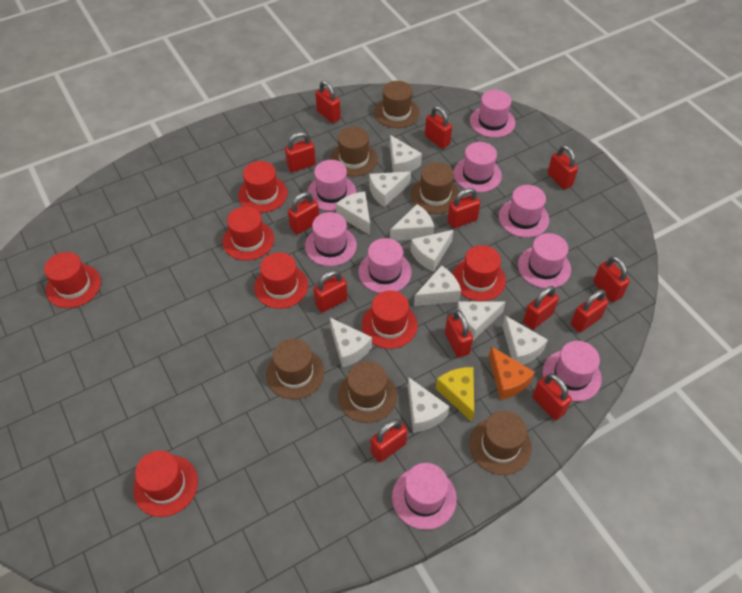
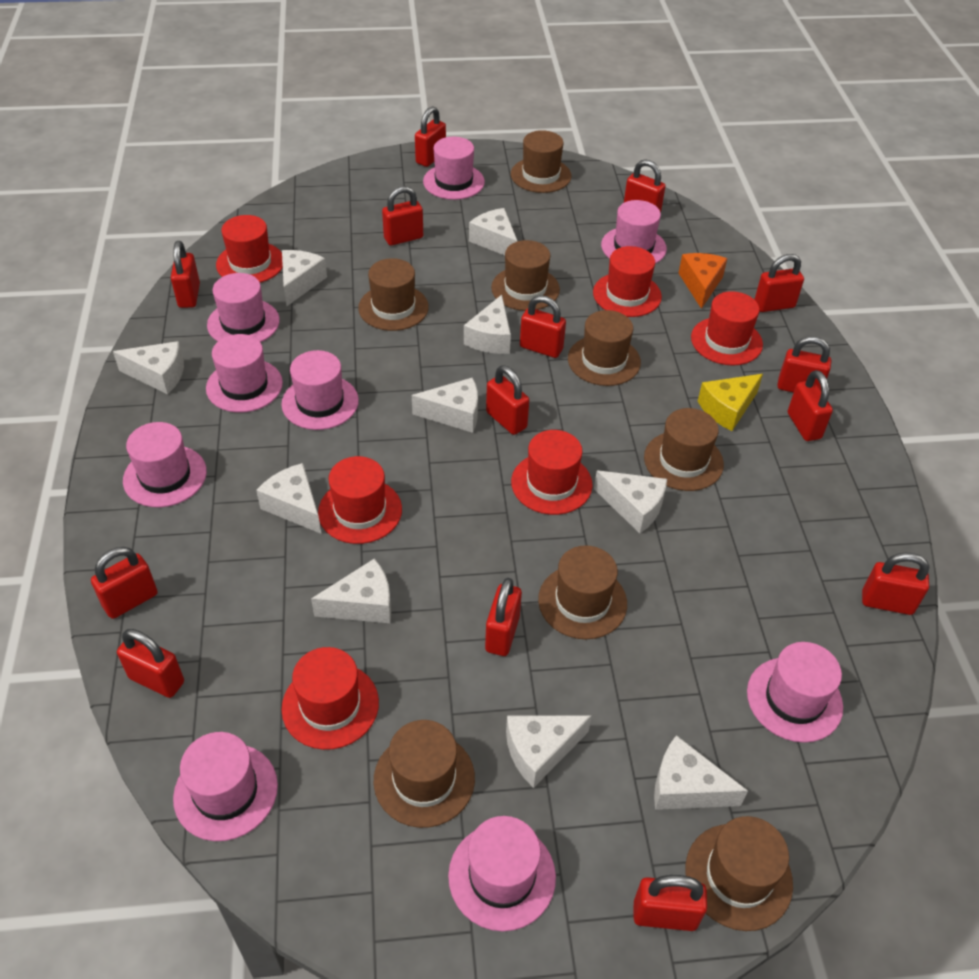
brown hat: 6 -> 8
red hat: 7 -> 6
red padlock: 13 -> 14

